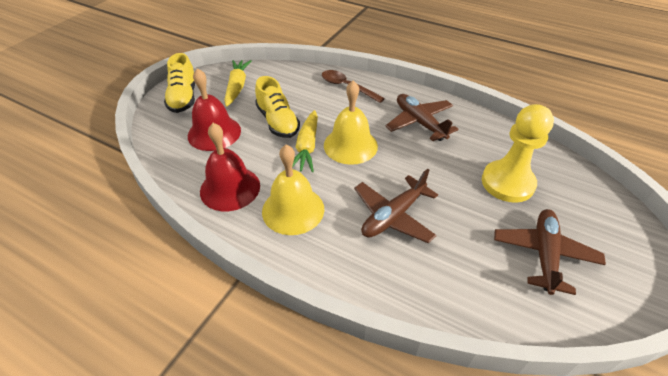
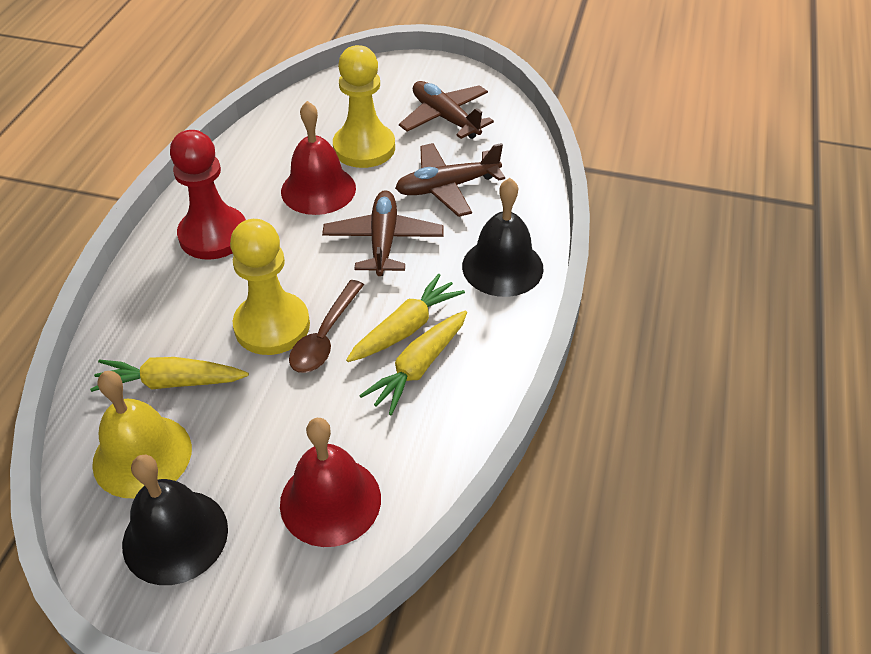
black bell: 0 -> 2
red pawn: 0 -> 1
yellow bell: 2 -> 1
yellow carrot: 2 -> 3
yellow pawn: 1 -> 2
yellow shoe: 2 -> 0

